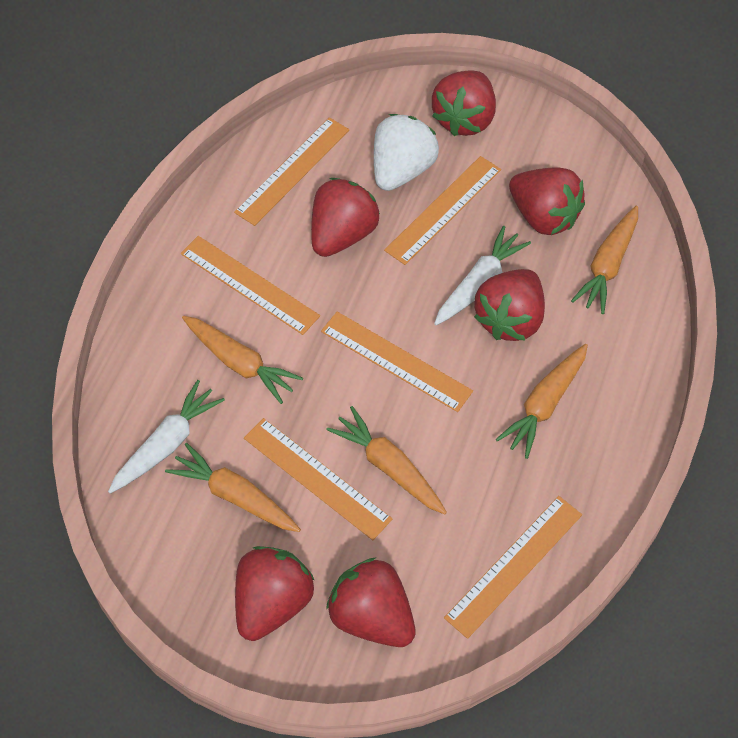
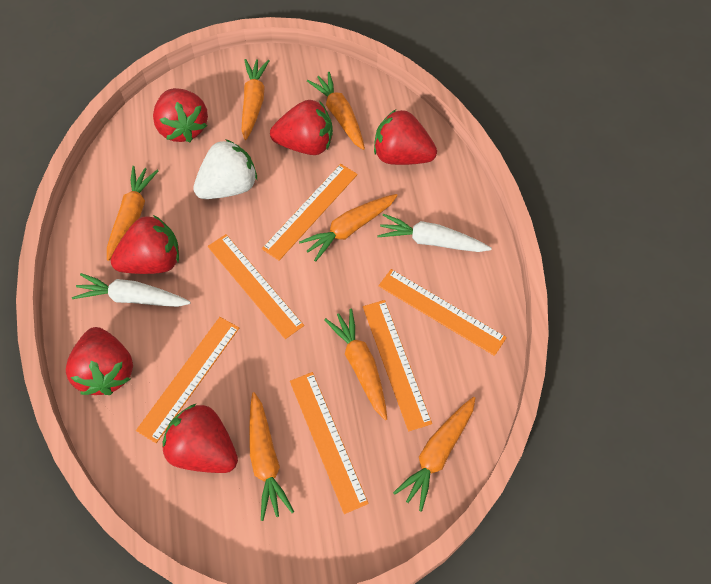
orange carrot: 5 -> 7

